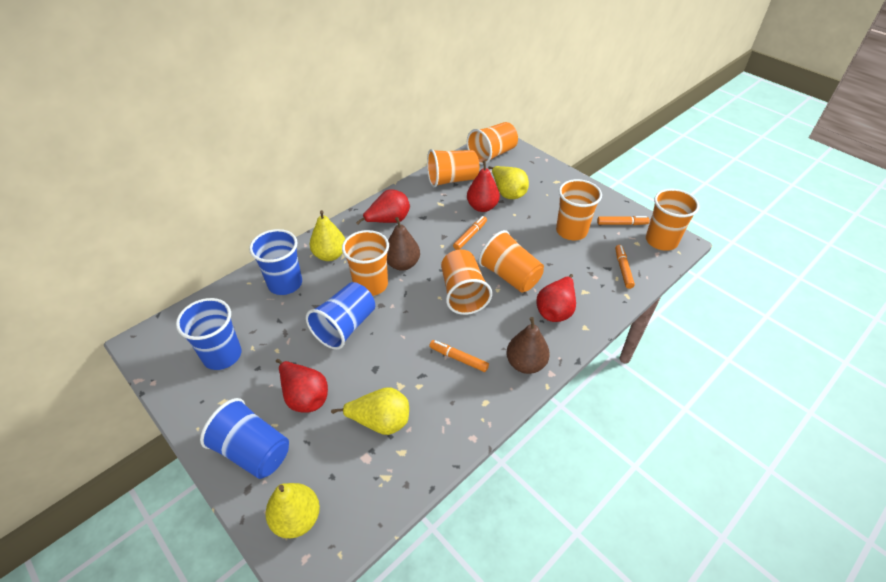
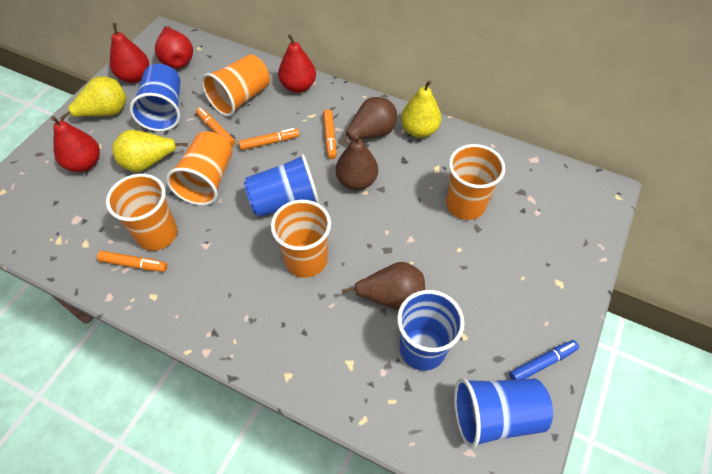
blue marker: 0 -> 1
brown pear: 2 -> 3
orange cup: 7 -> 5
yellow pear: 4 -> 3

